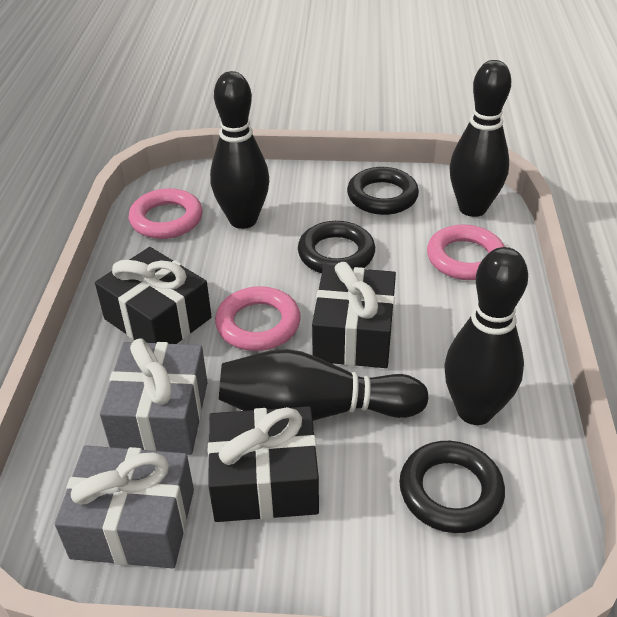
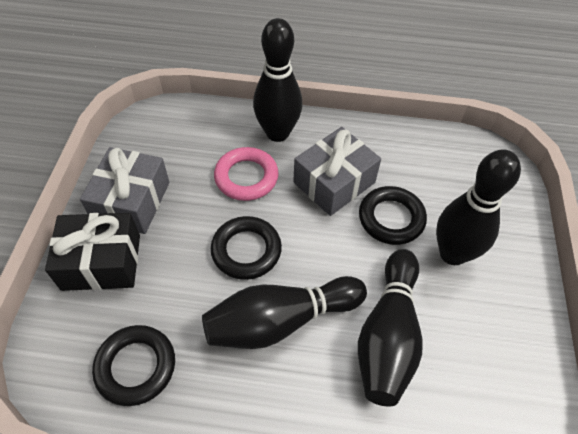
black gift: 3 -> 1
pink ring: 3 -> 1

